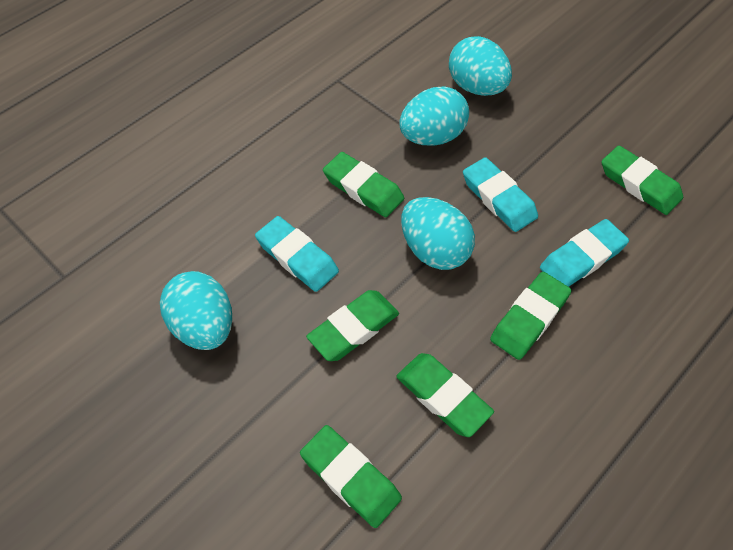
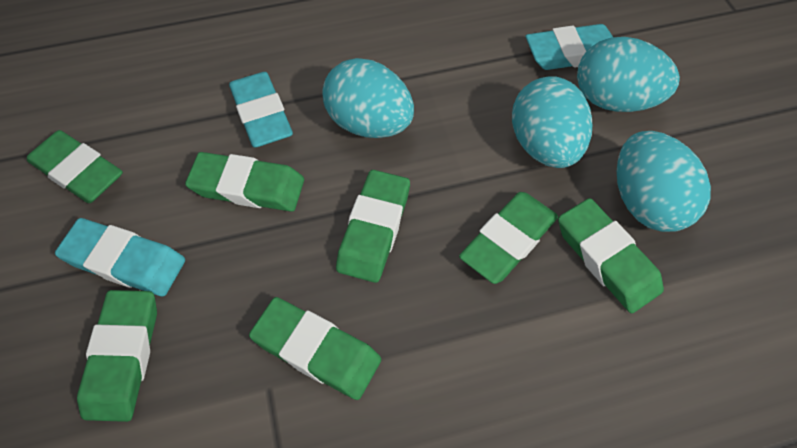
green eraser: 6 -> 7

